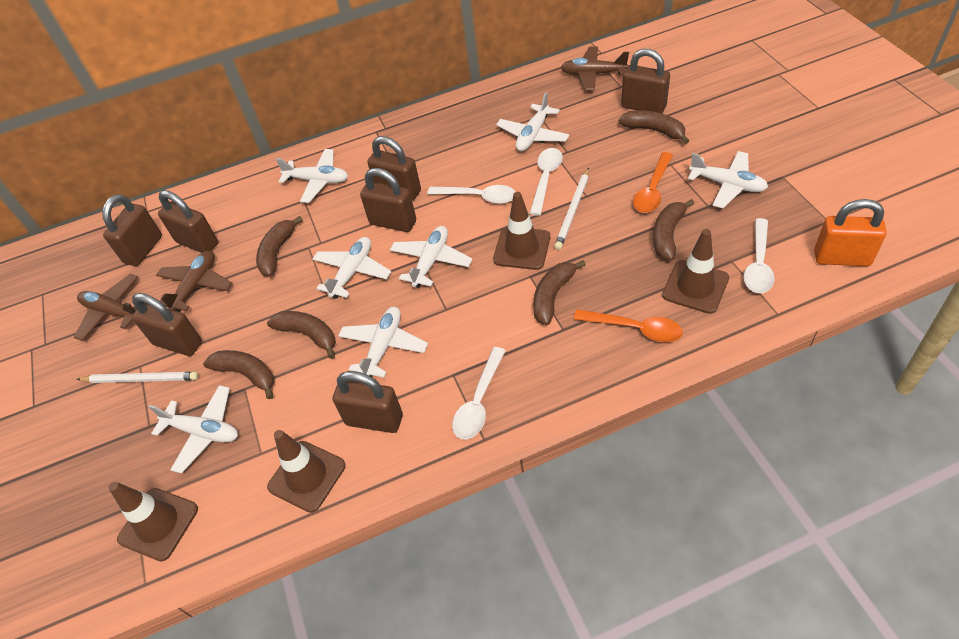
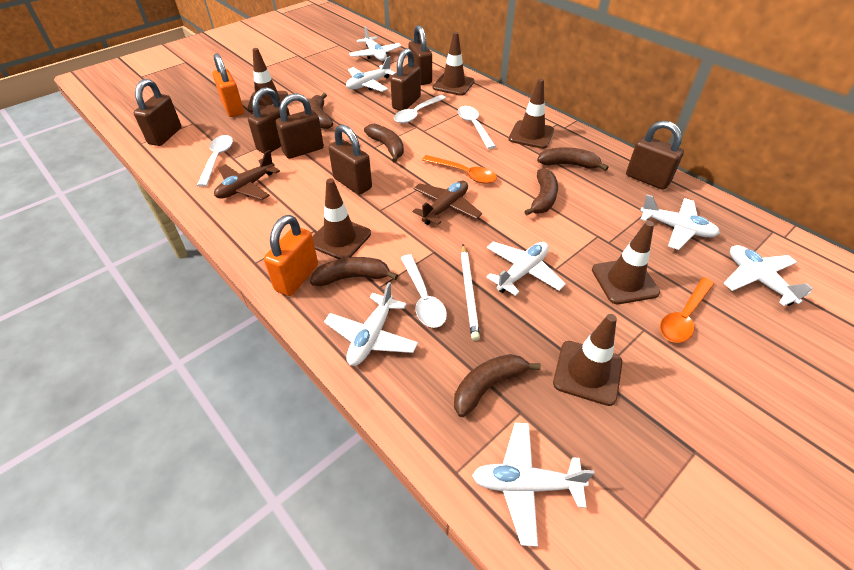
brown plane: 3 -> 2
brown traffic cone: 4 -> 6
orange padlock: 1 -> 2
white pencil: 2 -> 1

